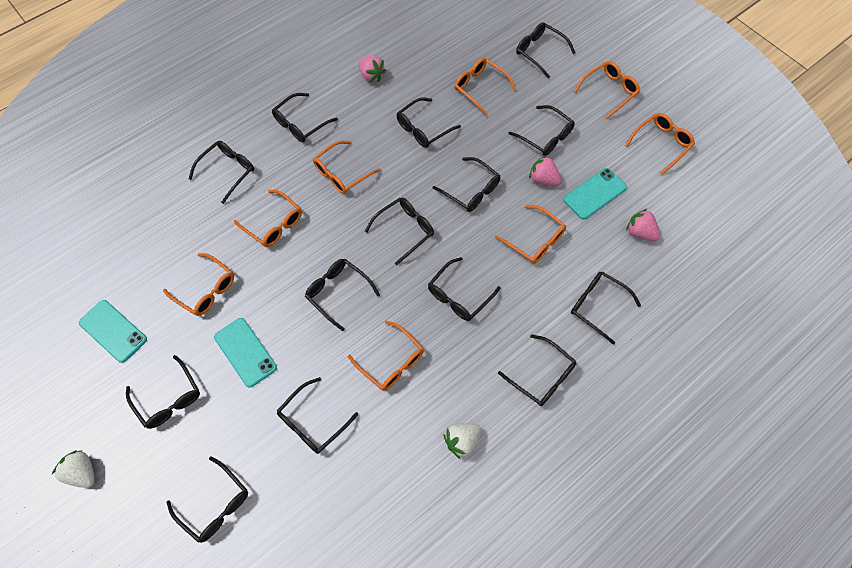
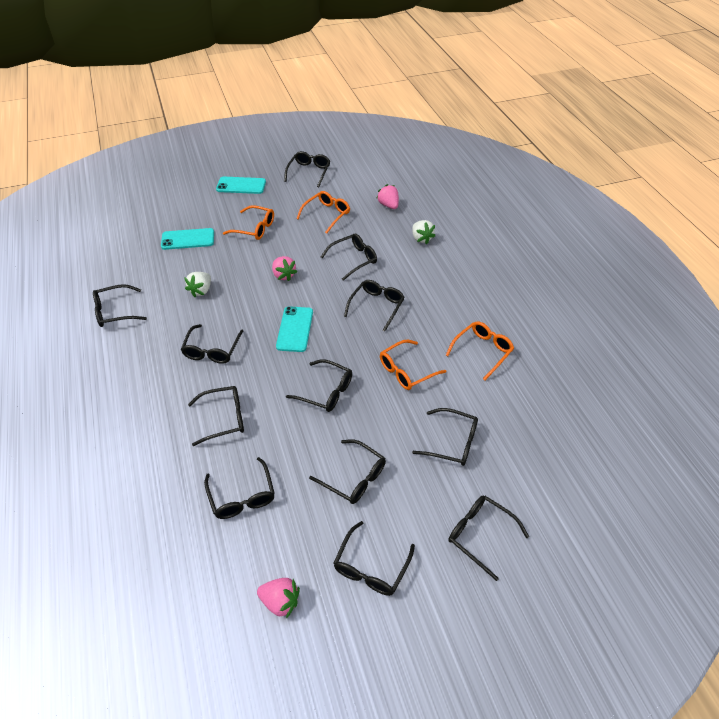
black glasses: 14 -> 12
orange glasses: 8 -> 4

